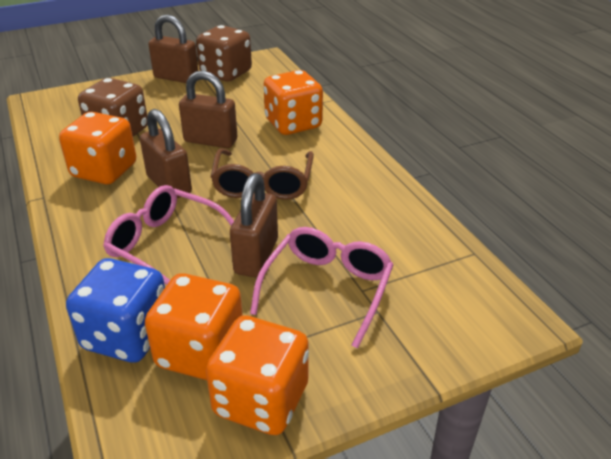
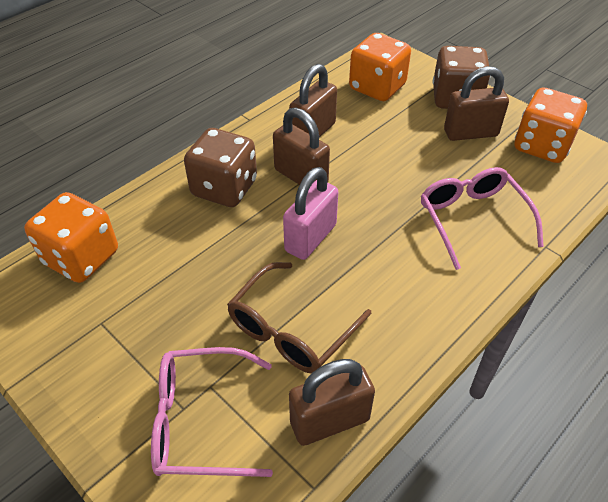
blue dice: 1 -> 0
orange dice: 4 -> 3
pink padlock: 0 -> 1

